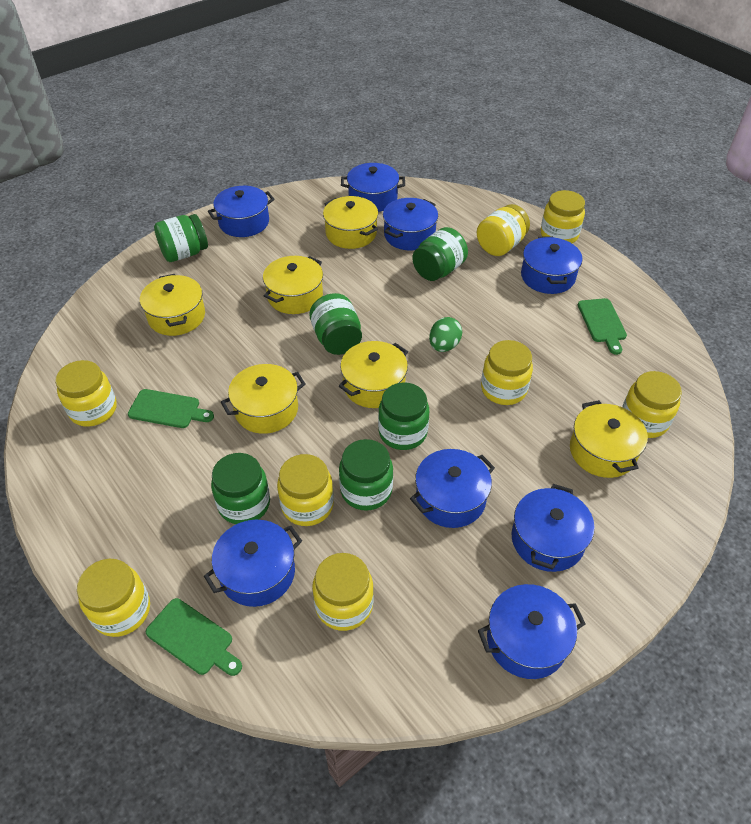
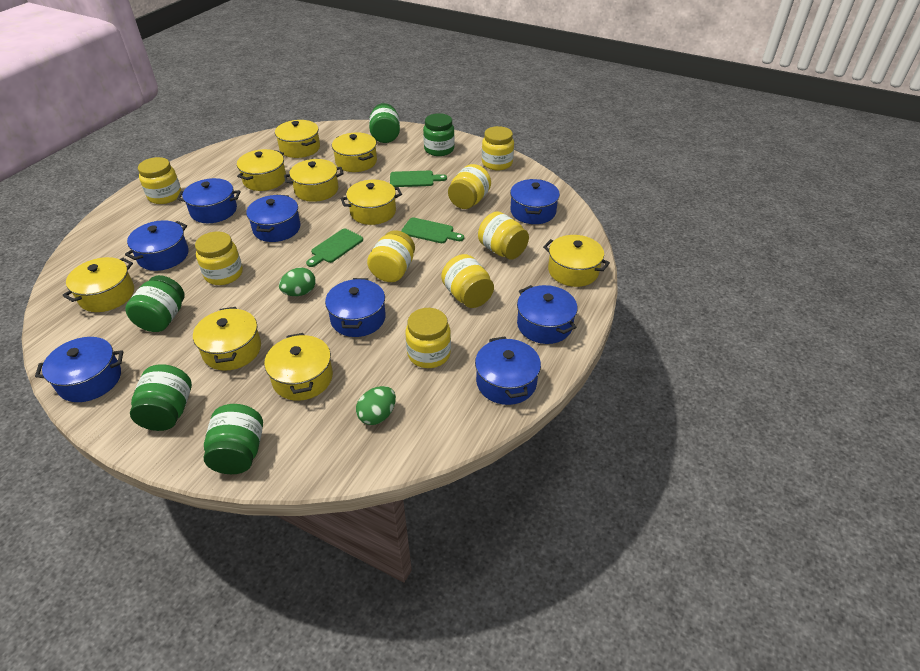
green egg: 1 -> 2
green jar: 6 -> 5
yellow pot: 6 -> 9

